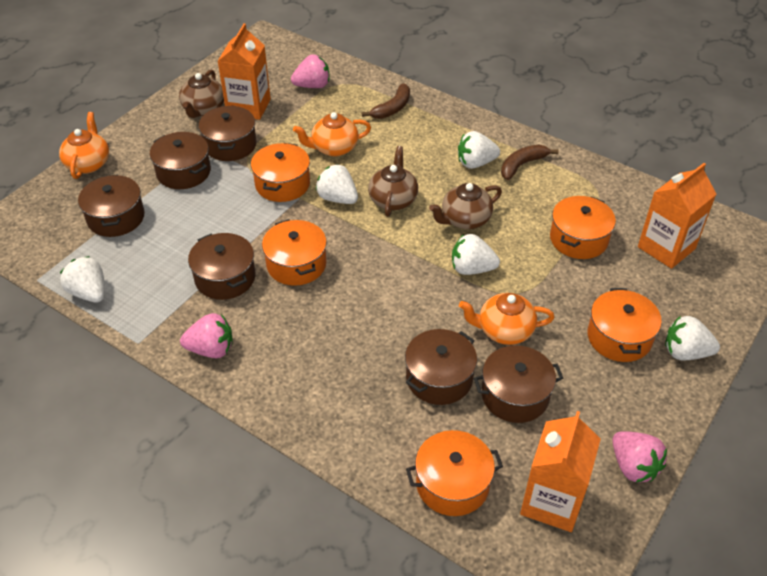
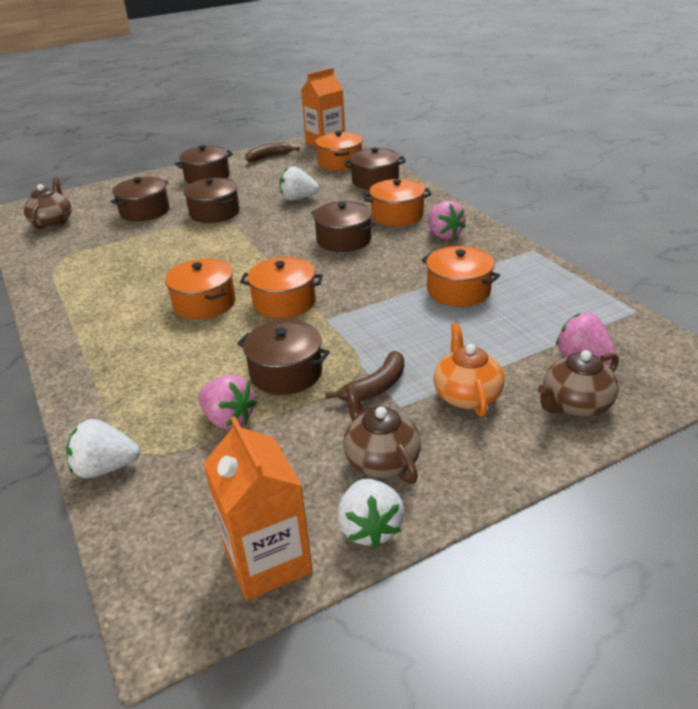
orange carton: 3 -> 2
orange teapot: 3 -> 1
white strawberry: 5 -> 3

